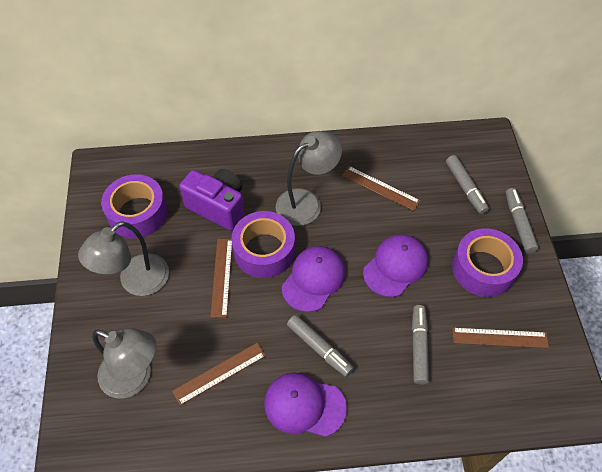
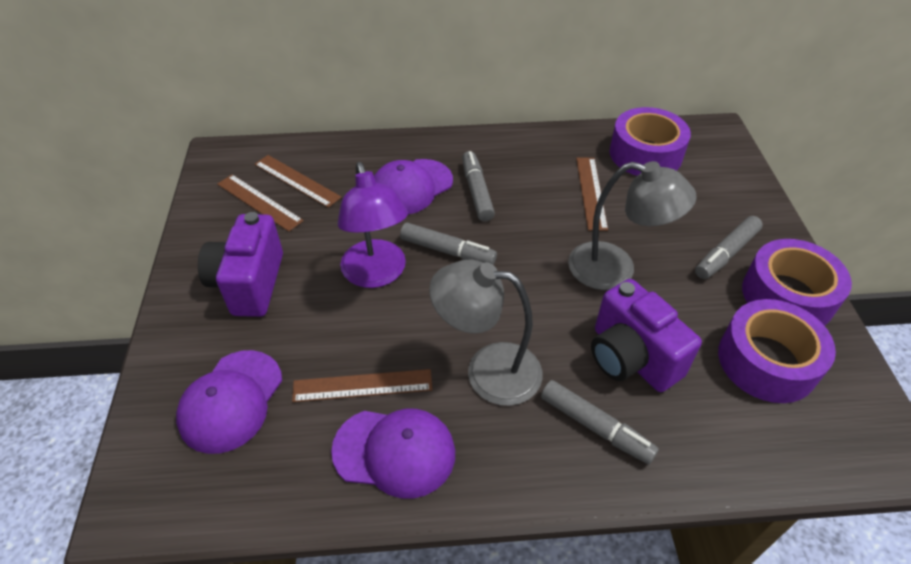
grey lamp: 3 -> 2
purple camera: 1 -> 2
purple lamp: 0 -> 1

